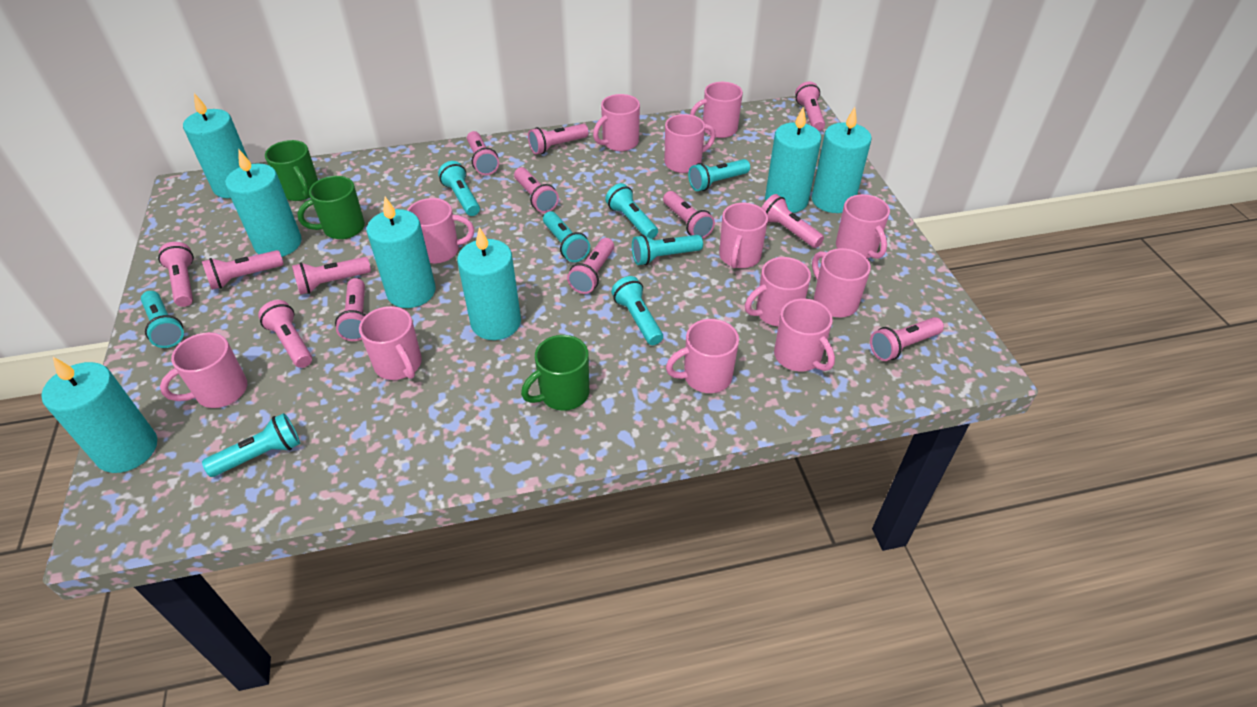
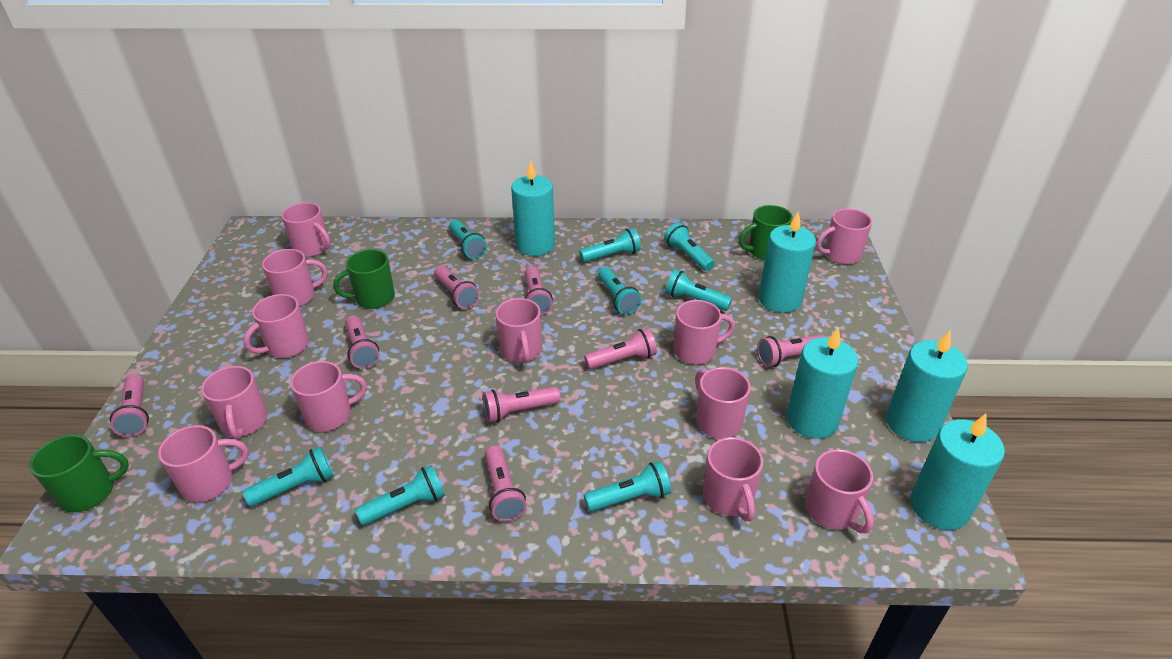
pink flashlight: 13 -> 8
turquoise candle: 7 -> 5

